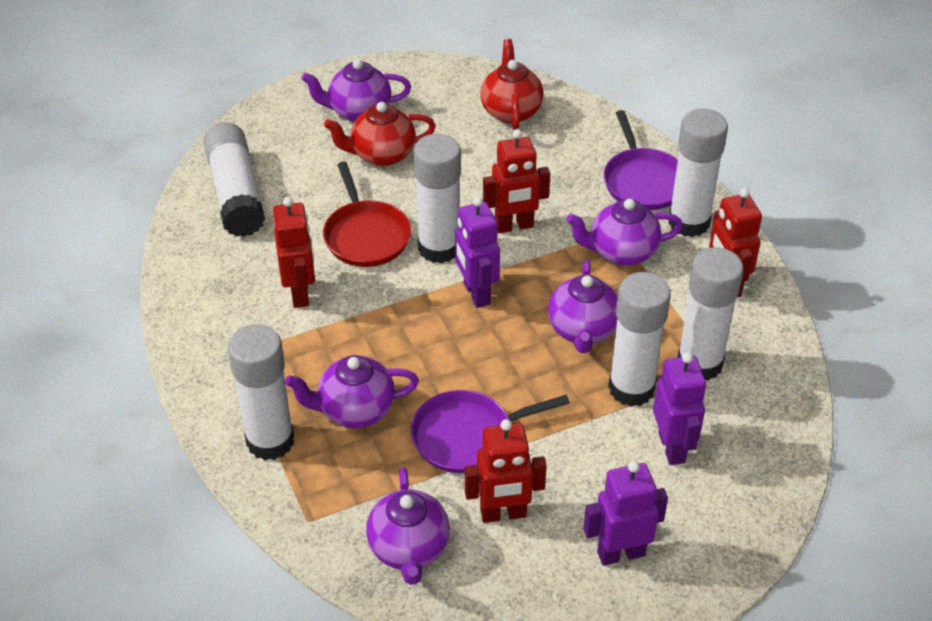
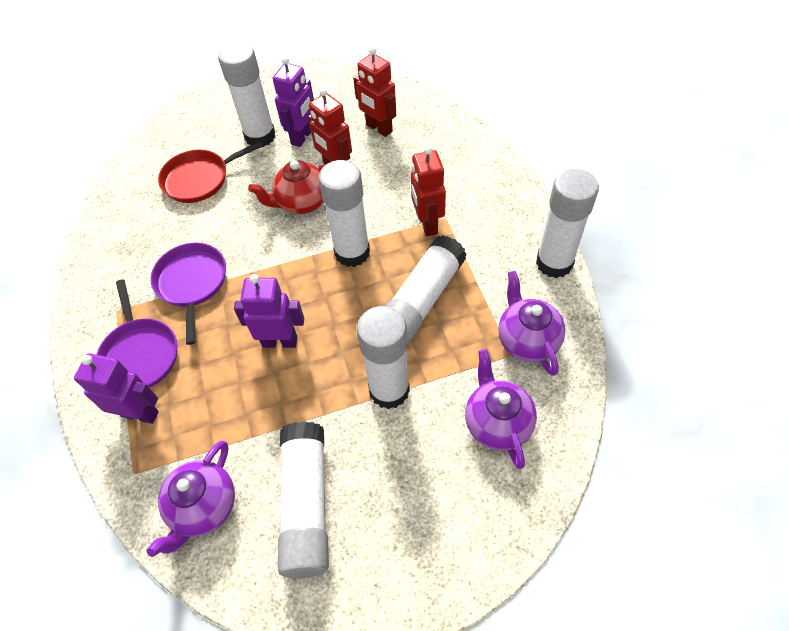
purple teapot: 5 -> 3
red robot: 4 -> 3
red teapot: 2 -> 1

